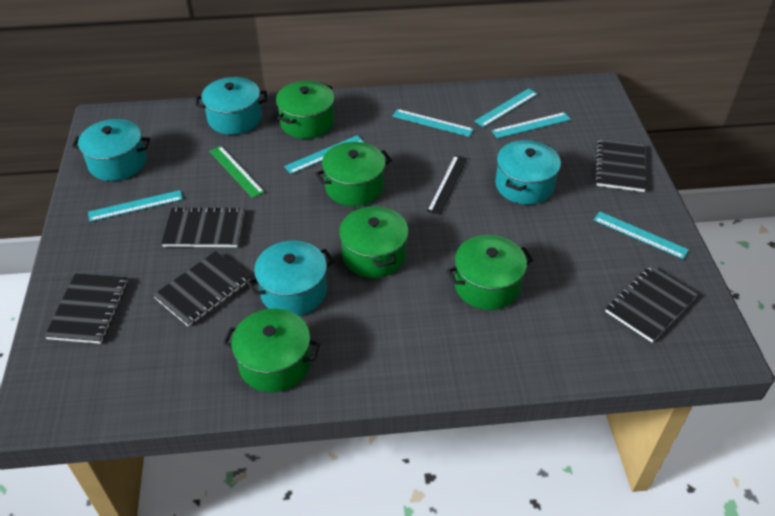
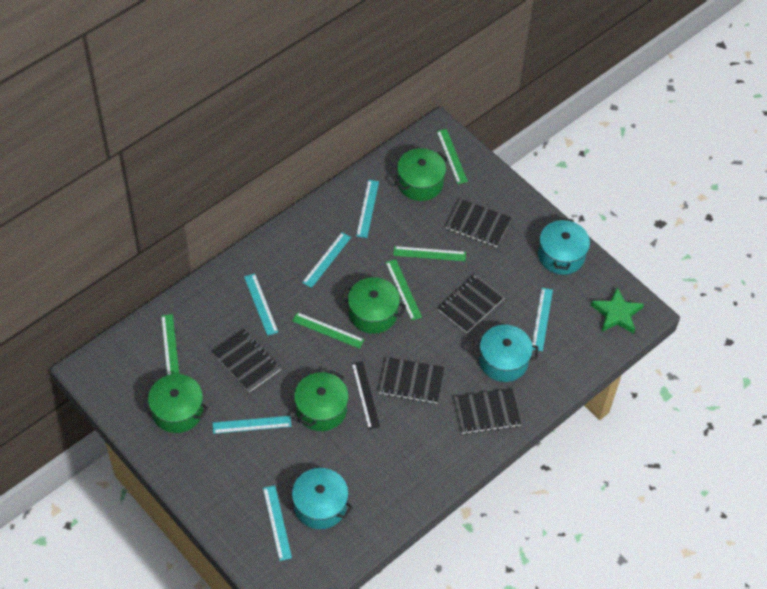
green pot: 5 -> 4
green ruler: 1 -> 5
green star: 0 -> 1
turquoise pot: 4 -> 3

